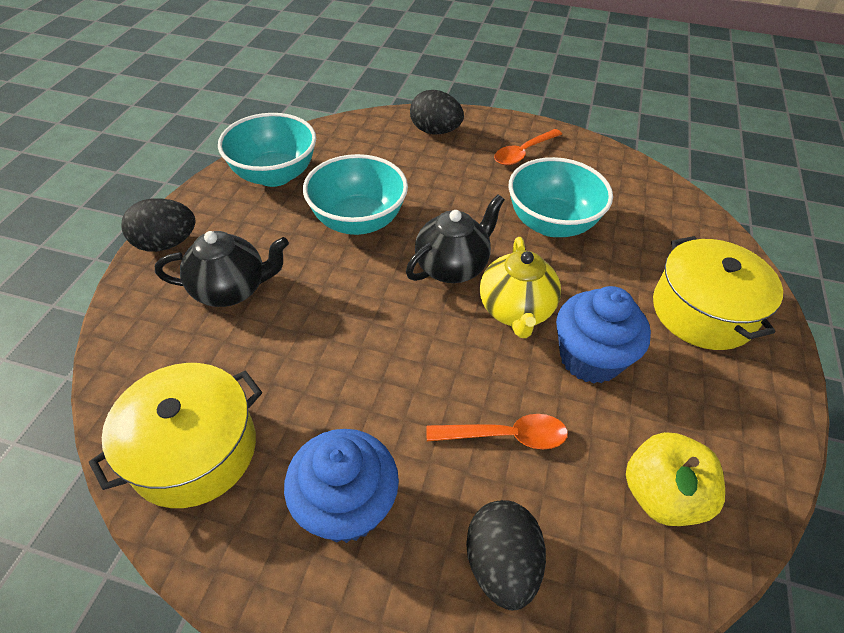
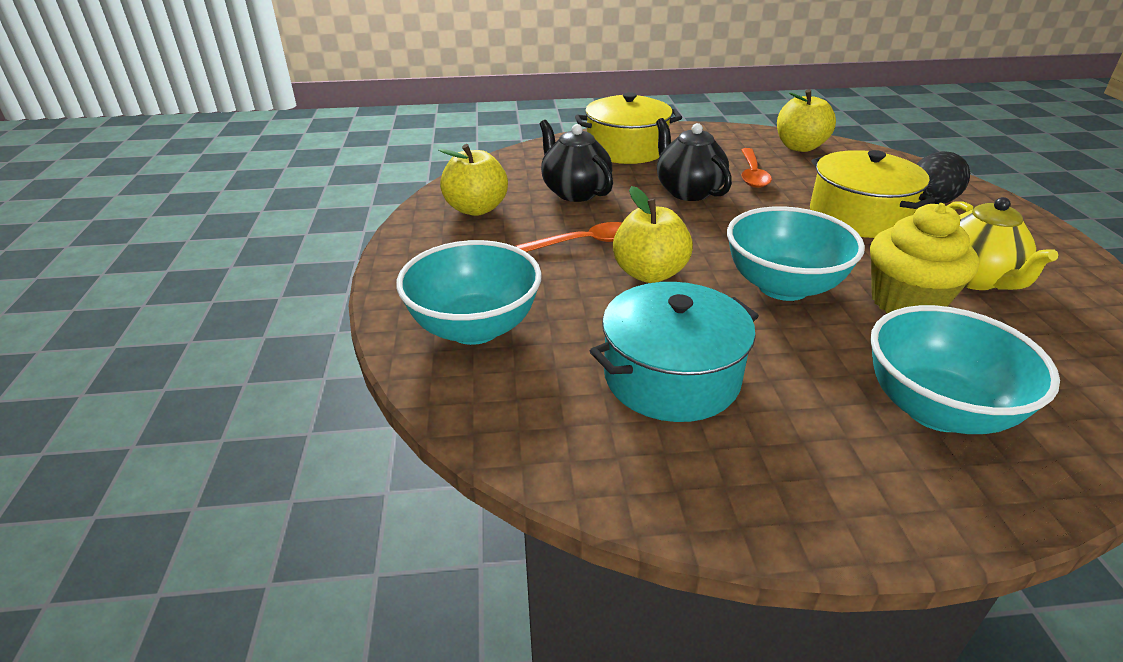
black egg: 3 -> 1
blue cupcake: 2 -> 0
turquoise pot: 0 -> 1
yellow apple: 1 -> 3
yellow cupcake: 0 -> 1

